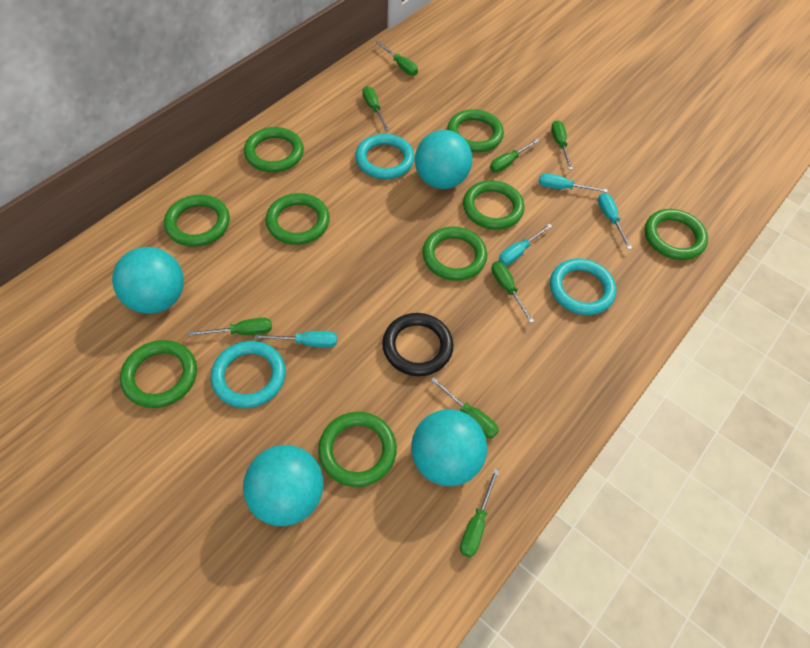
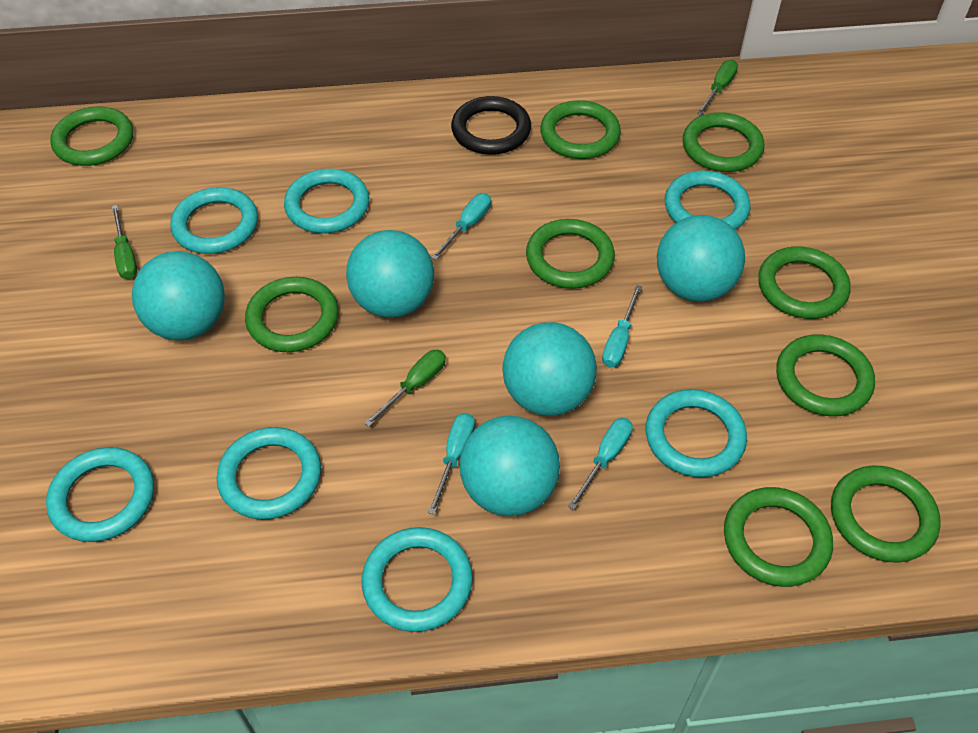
green screwdriver: 8 -> 3
turquoise ball: 4 -> 5
turquoise ring: 3 -> 7

